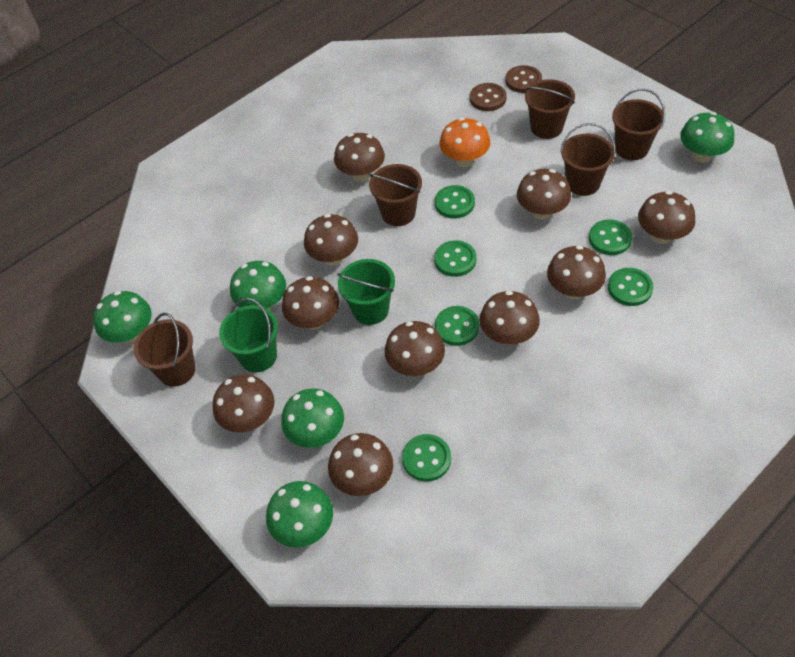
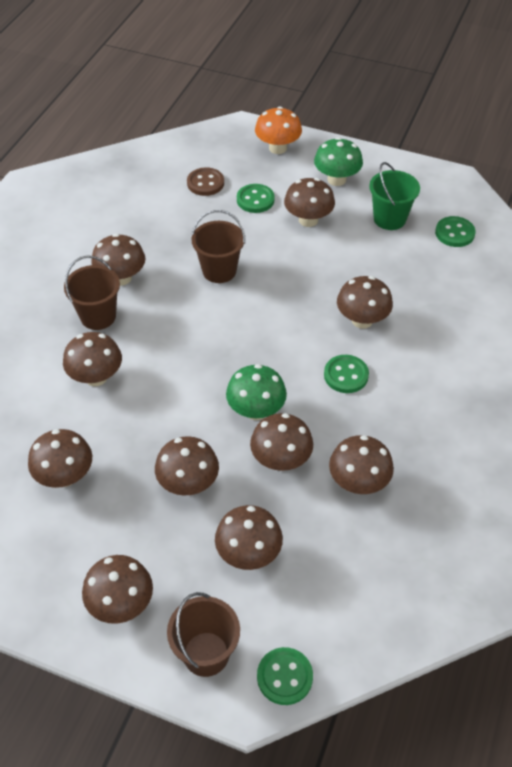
brown bucket: 5 -> 3
brown button: 2 -> 1
green bucket: 2 -> 1
green button: 6 -> 4
green mushroom: 5 -> 2

